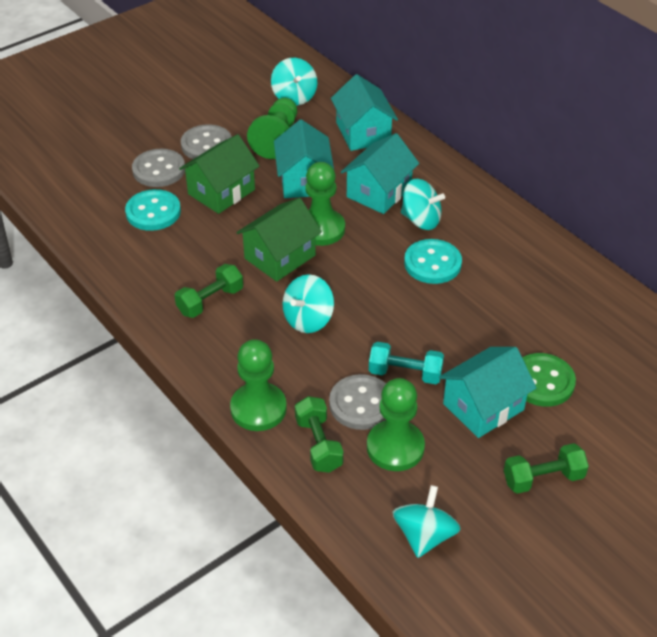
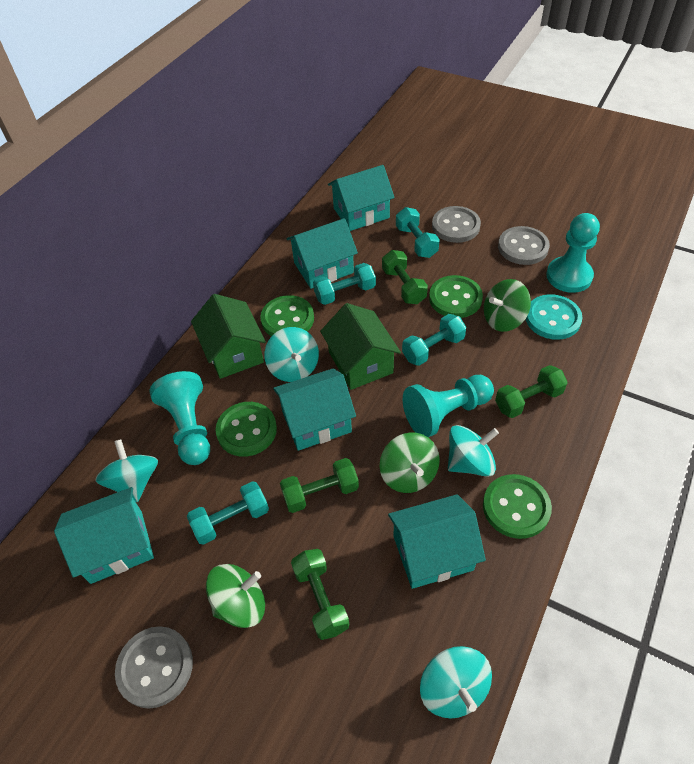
green button: 1 -> 4
green dumbbell: 3 -> 4
green pawn: 4 -> 0
green spinning top: 0 -> 3
turquoise button: 2 -> 1
turquoise dumbbell: 1 -> 4
turquoise house: 4 -> 5
turquoise pawn: 0 -> 3

